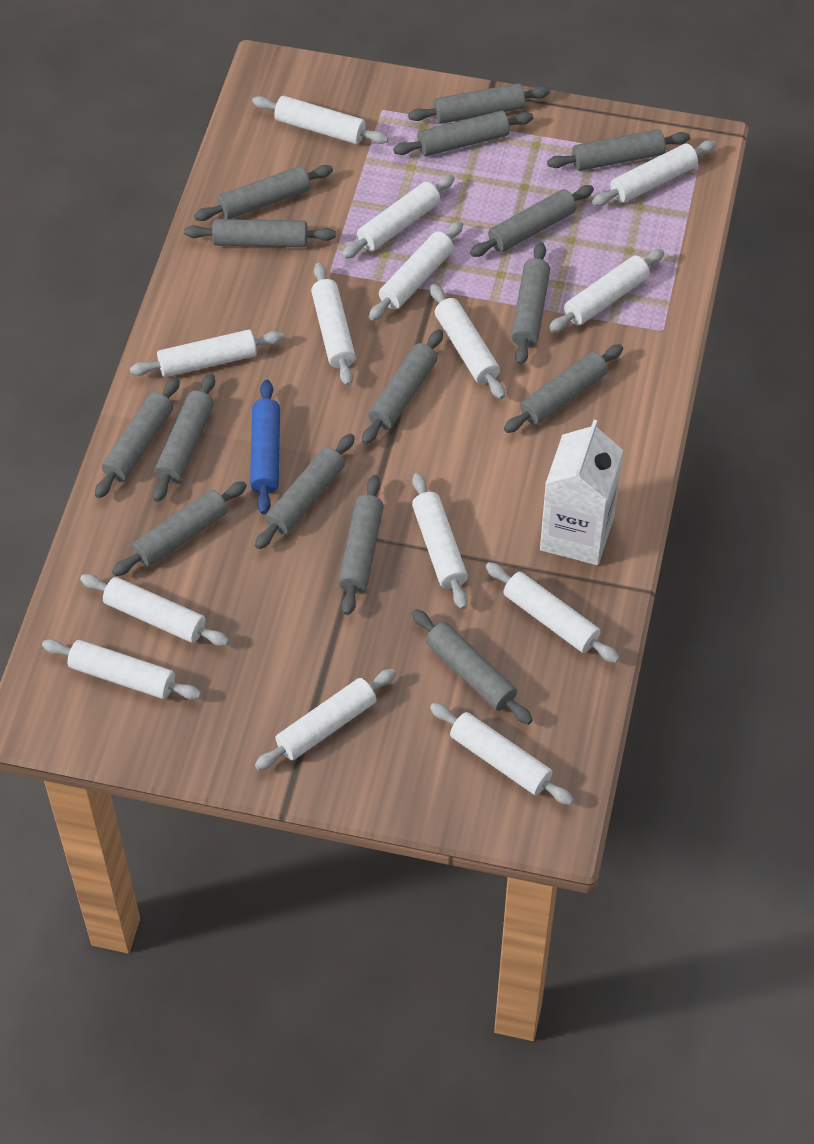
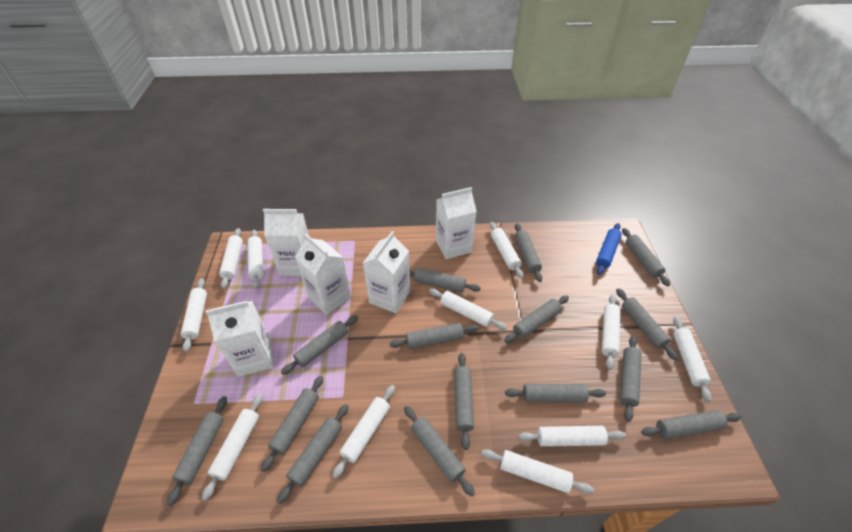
white carton: 1 -> 5
white rolling pin: 14 -> 11

